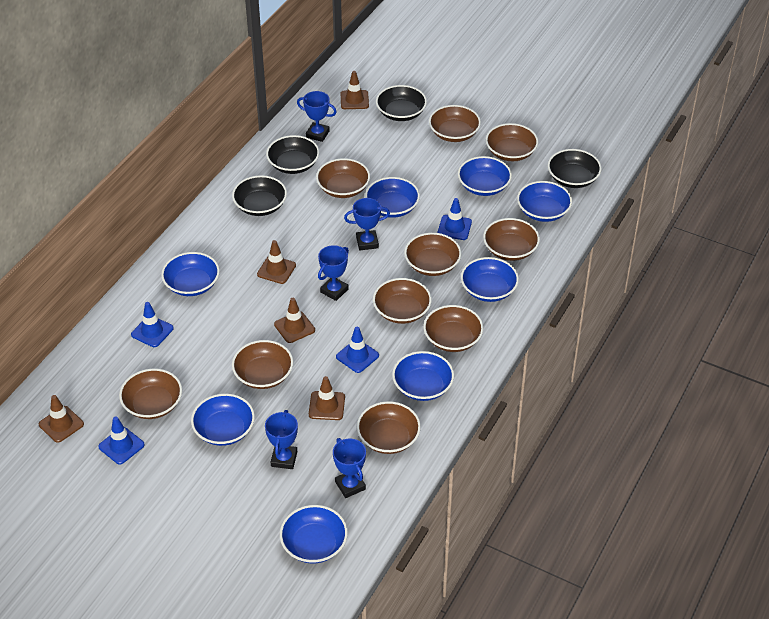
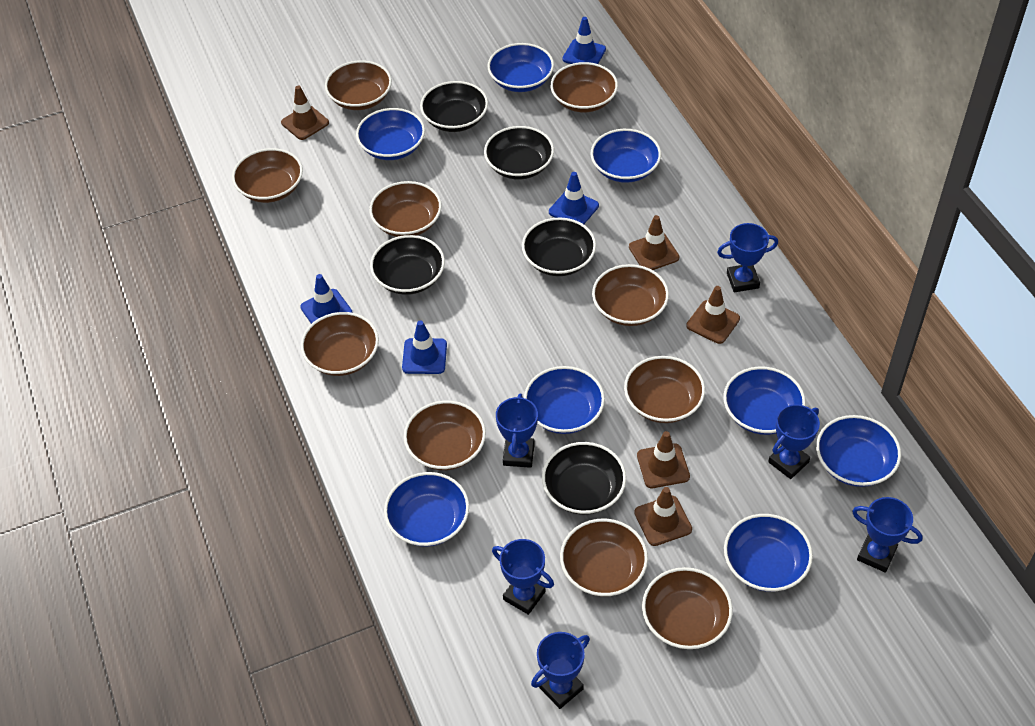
black bowl: 4 -> 5
blue trophy: 5 -> 6

